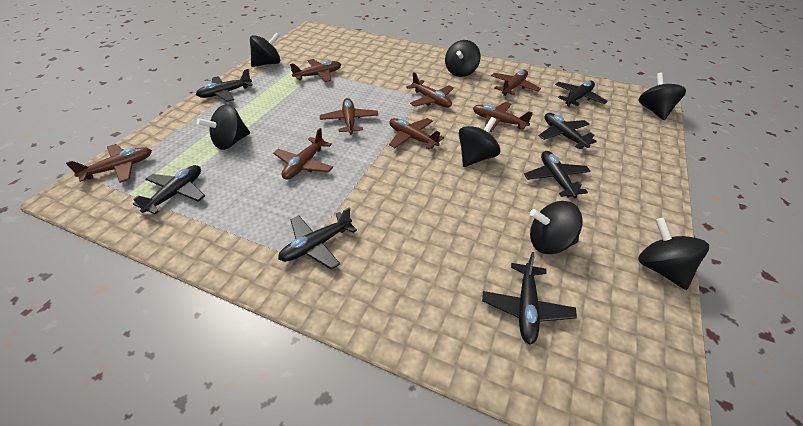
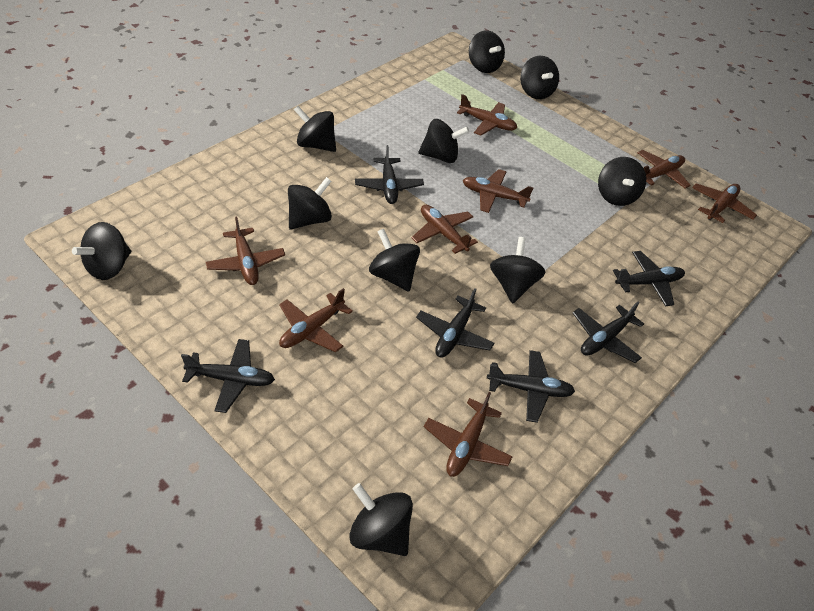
black plane: 7 -> 6
black spinning top: 7 -> 10

